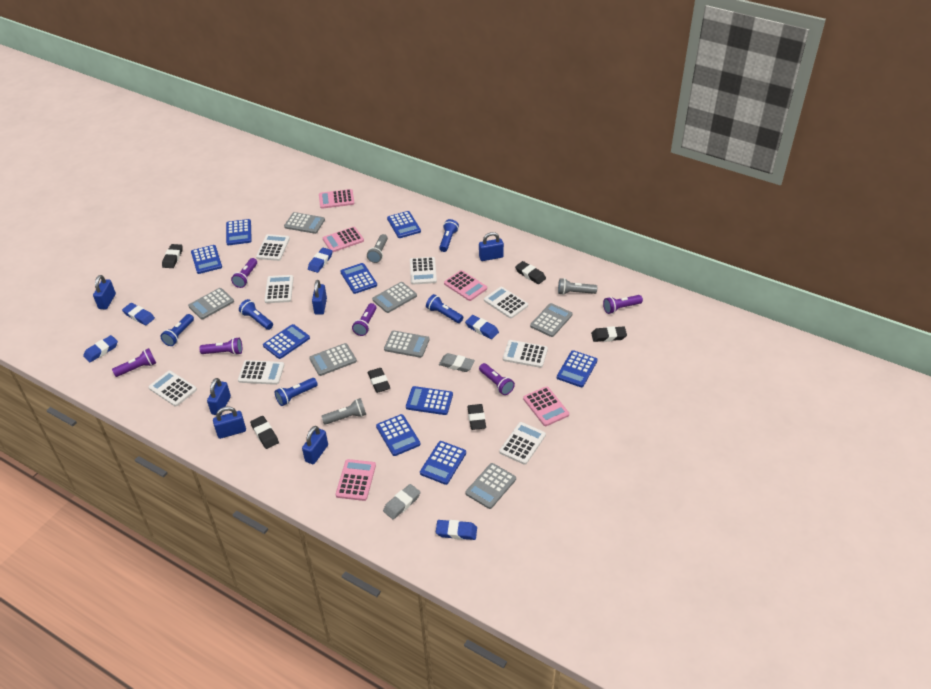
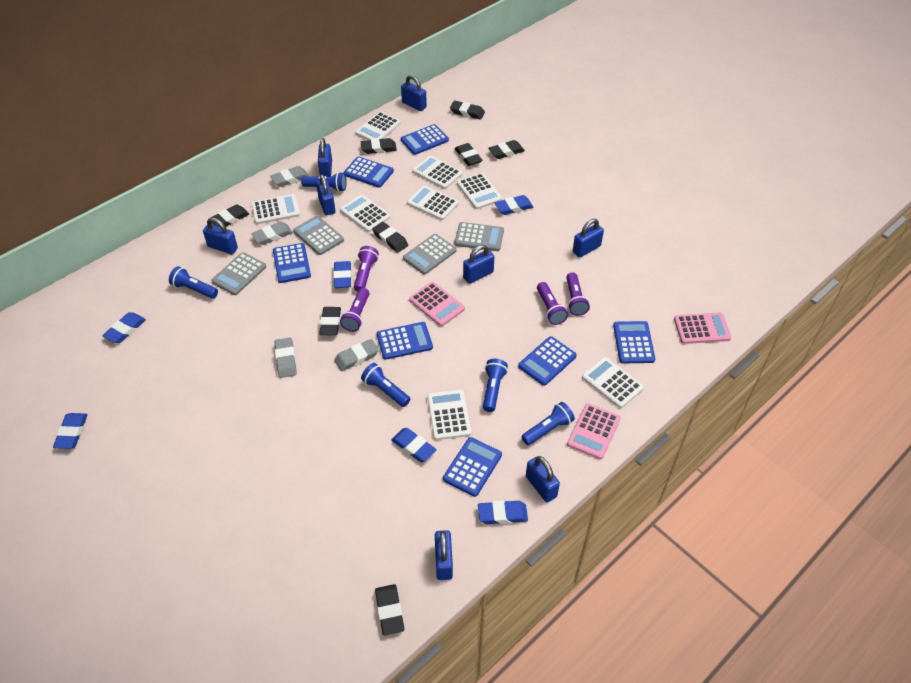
black eraser: 6 -> 8
blue calculator: 9 -> 7
blue eraser: 5 -> 6
blue padlock: 6 -> 8
grey calculator: 7 -> 4
grey eraser: 2 -> 4
grey flashlight: 3 -> 0
pink calculator: 5 -> 3
purple flashlight: 6 -> 4

